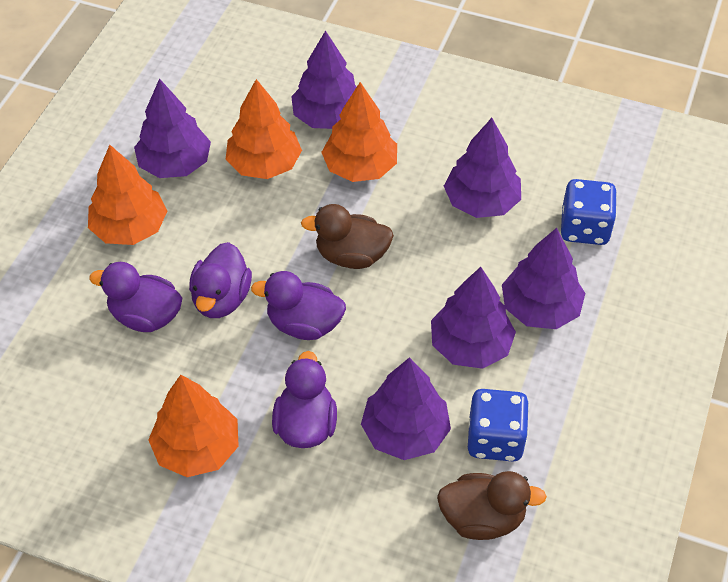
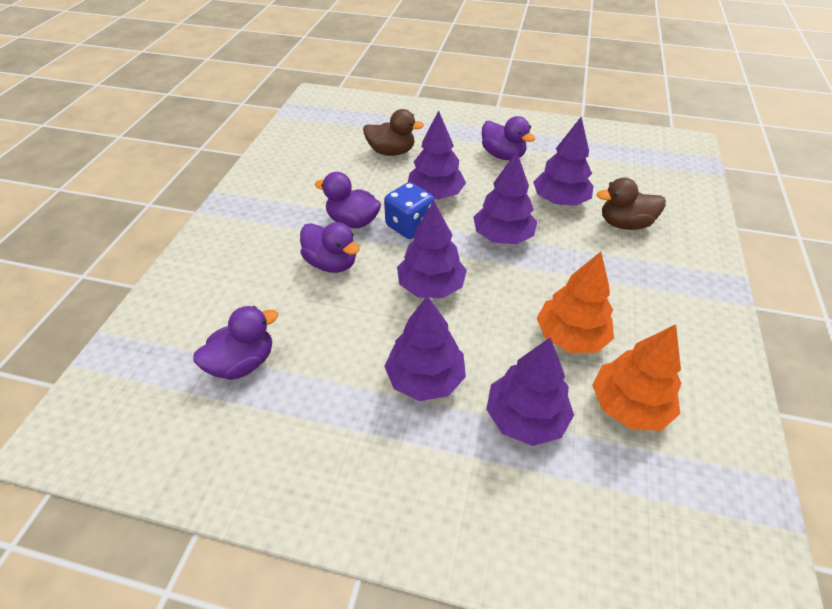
blue dice: 2 -> 1
orange tree: 4 -> 2

